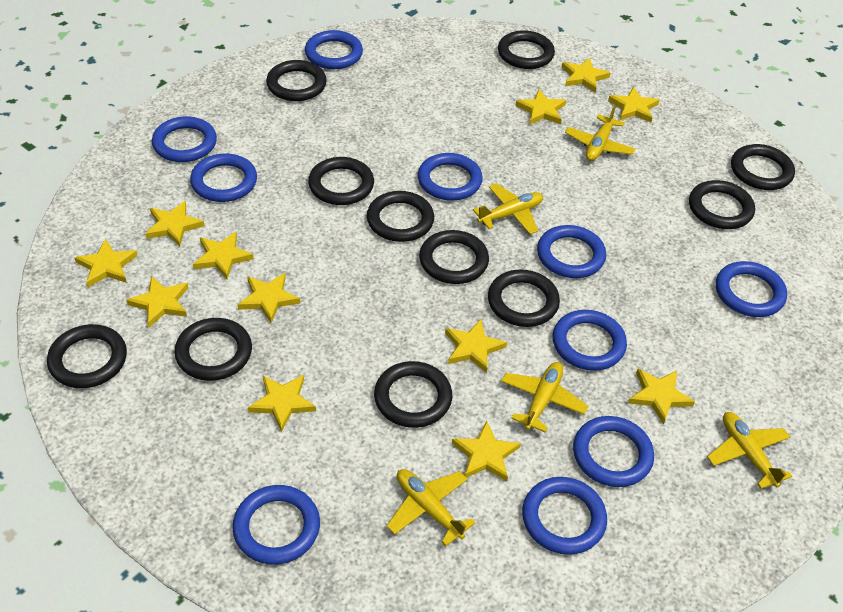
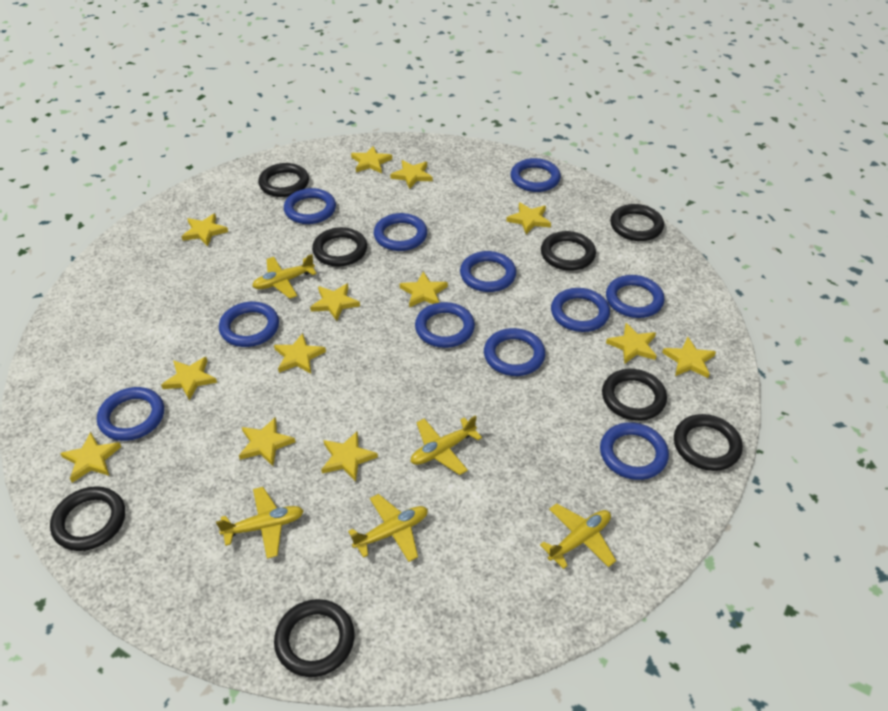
black ring: 11 -> 8
blue ring: 10 -> 11
yellow star: 12 -> 13

